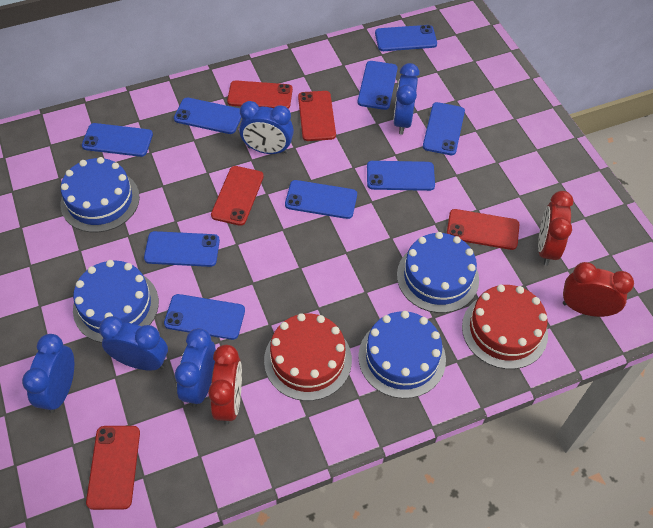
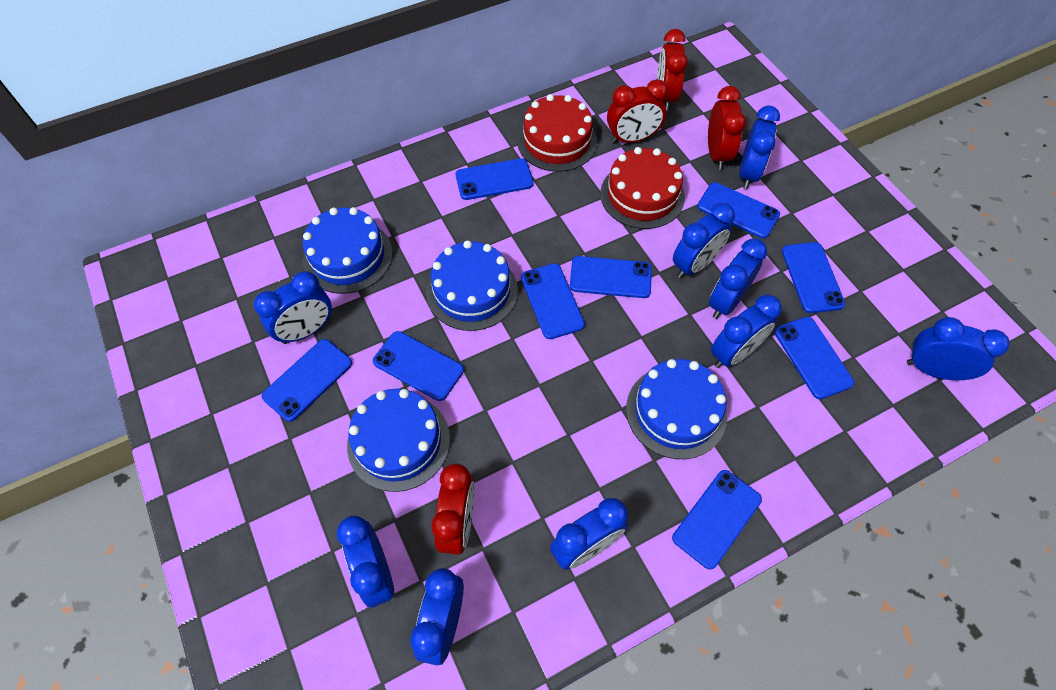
blue clock: 5 -> 9
red clock: 3 -> 4
red phone: 5 -> 0

